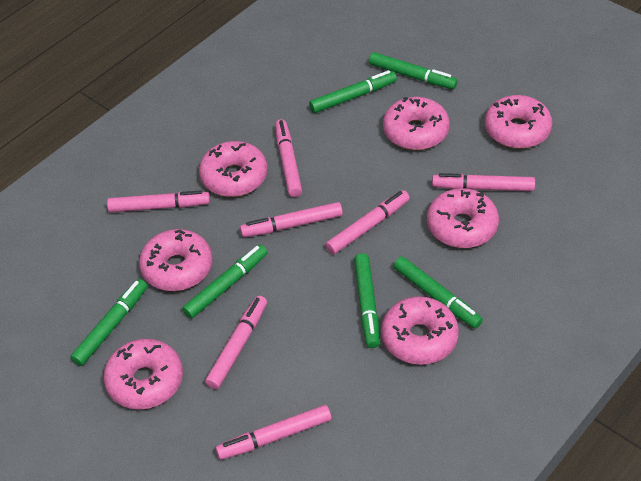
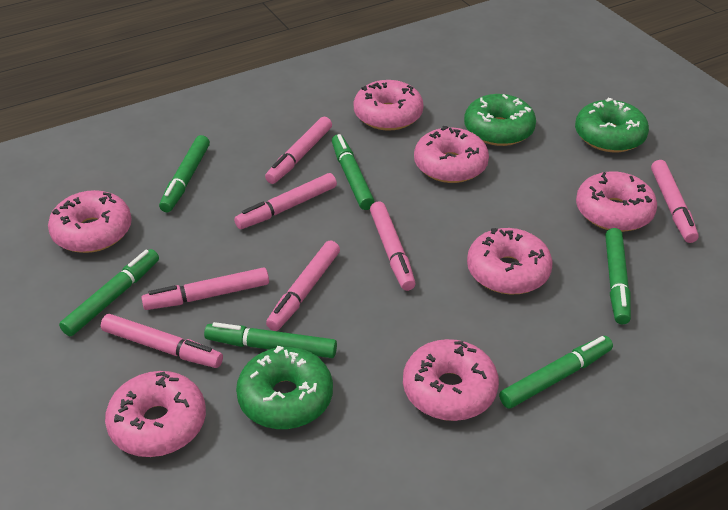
green donut: 0 -> 3

